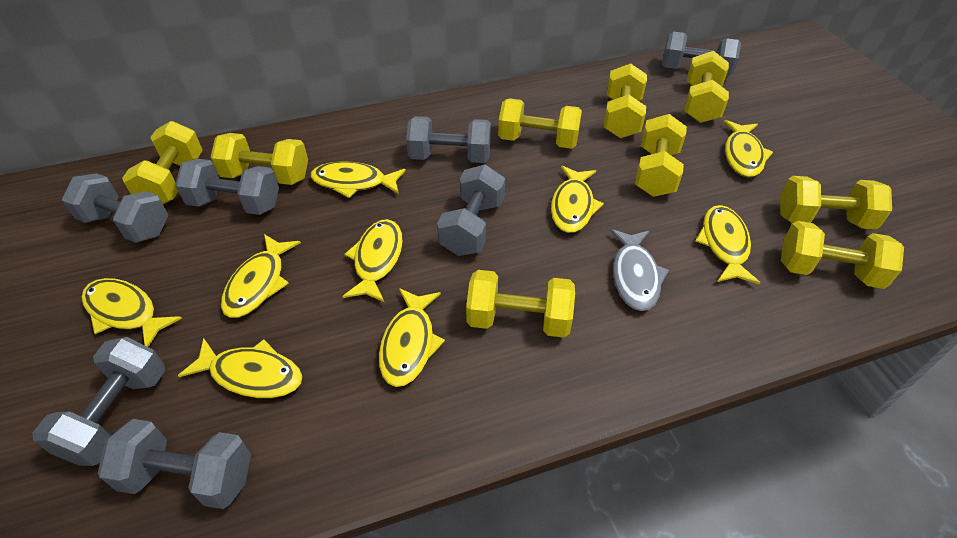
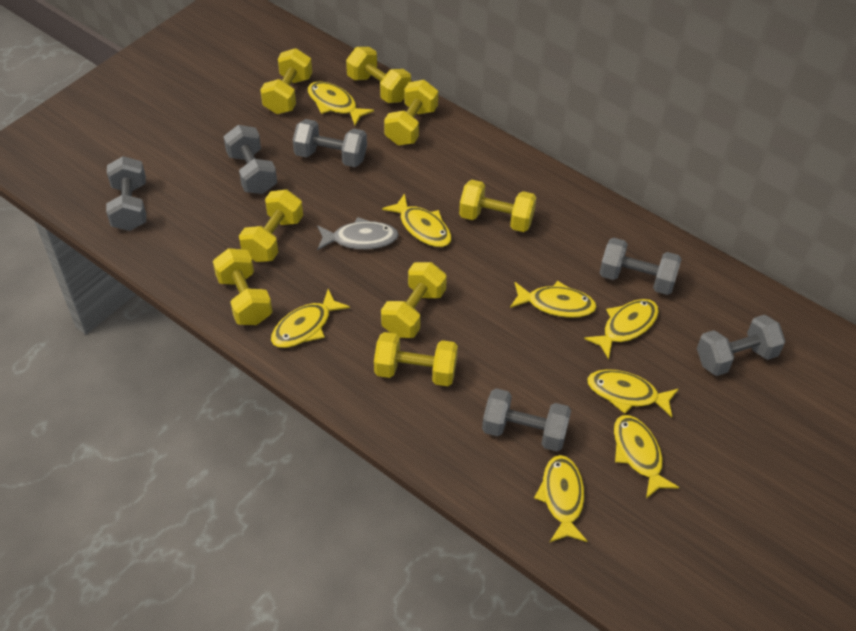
grey dumbbell: 7 -> 6
yellow dumbbell: 9 -> 8
yellow fish: 9 -> 8

